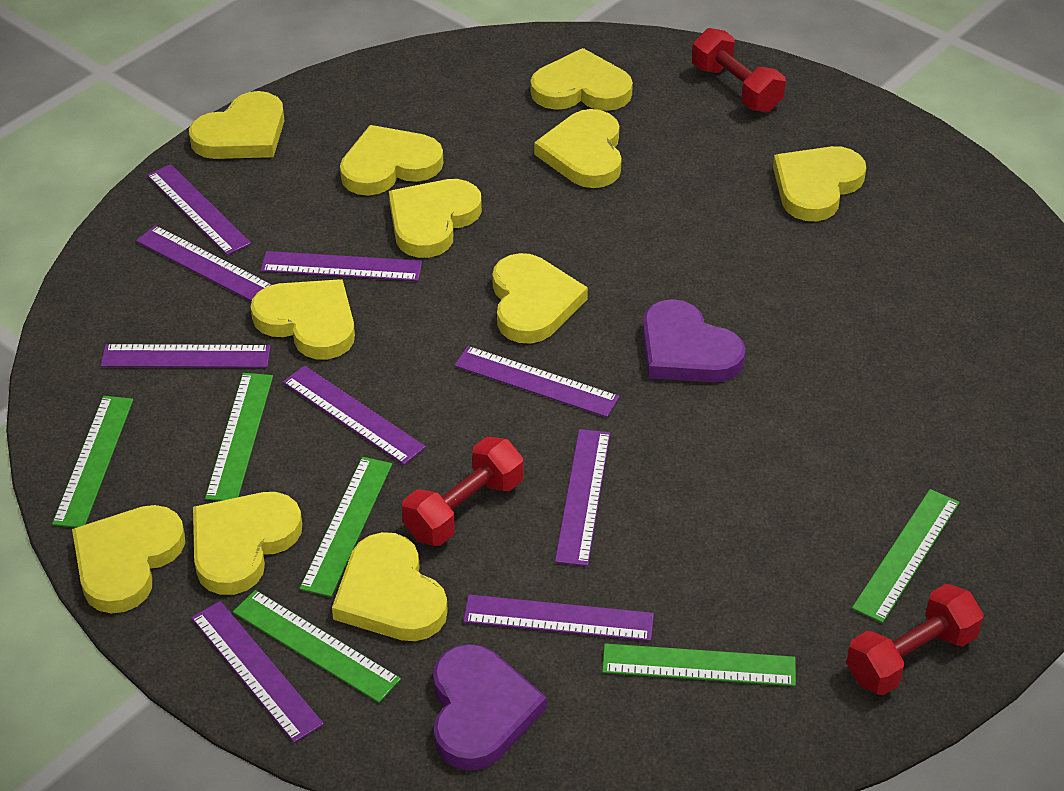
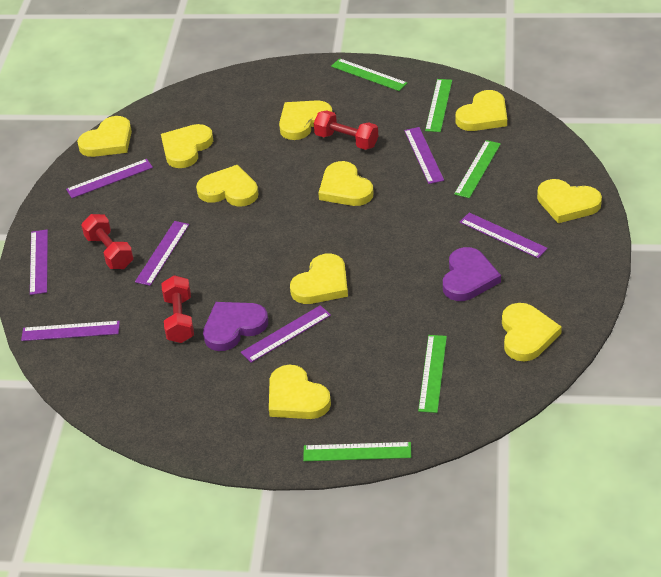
green ruler: 6 -> 5
purple ruler: 9 -> 7
yellow heart: 11 -> 10

